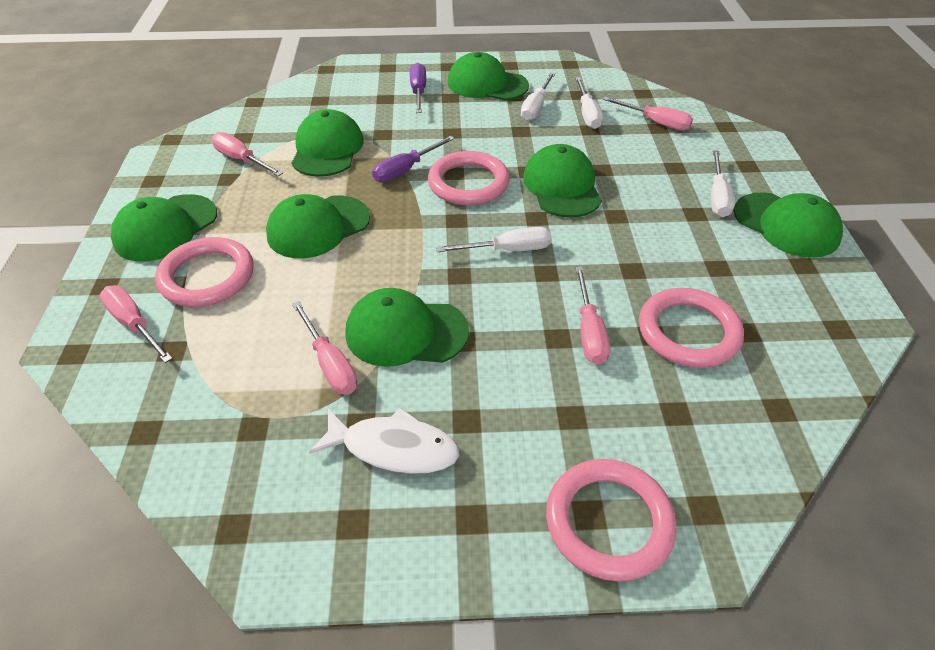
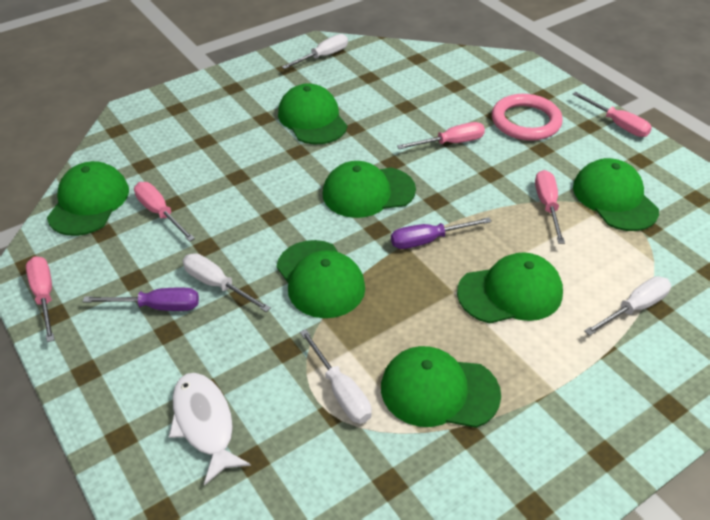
pink ring: 4 -> 1

